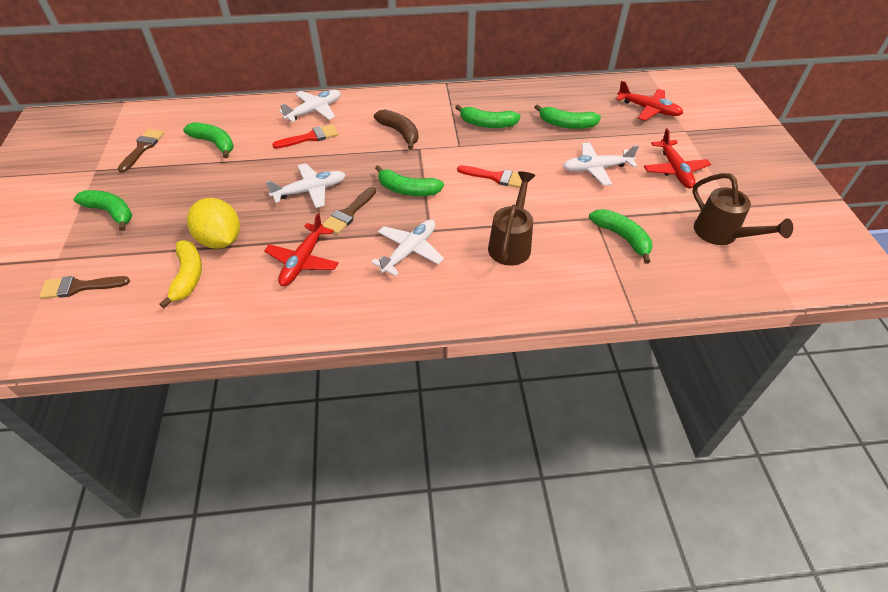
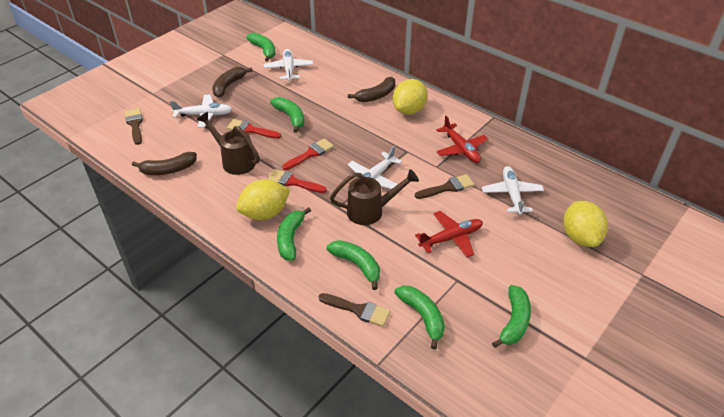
brown banana: 1 -> 3
red brush: 2 -> 3
red plane: 3 -> 2
yellow banana: 1 -> 0
yellow lemon: 1 -> 3

